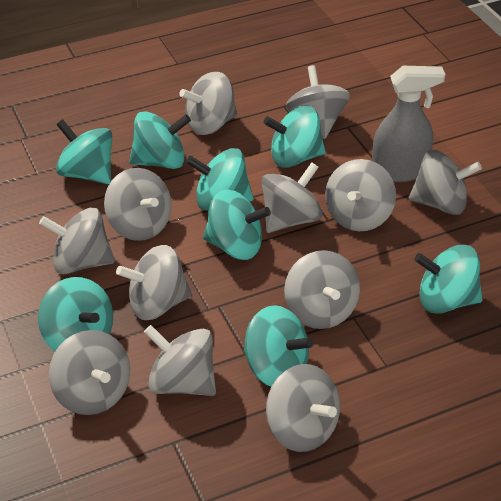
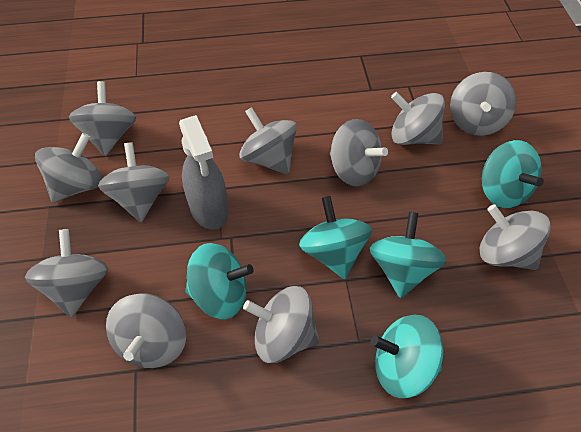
grey spinning top: 12 -> 11
turquoise spinning top: 8 -> 5

